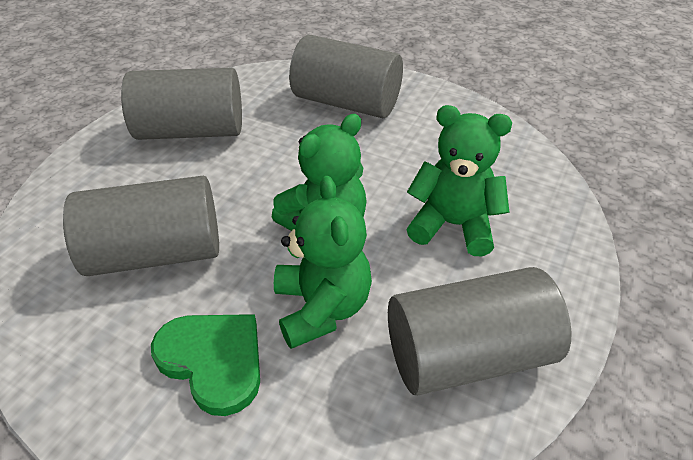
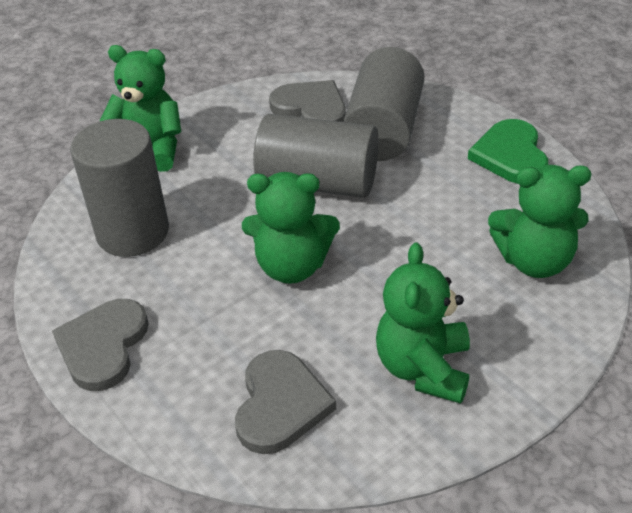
green teddy bear: 3 -> 4
grey cylinder: 4 -> 3
grey heart: 0 -> 3

